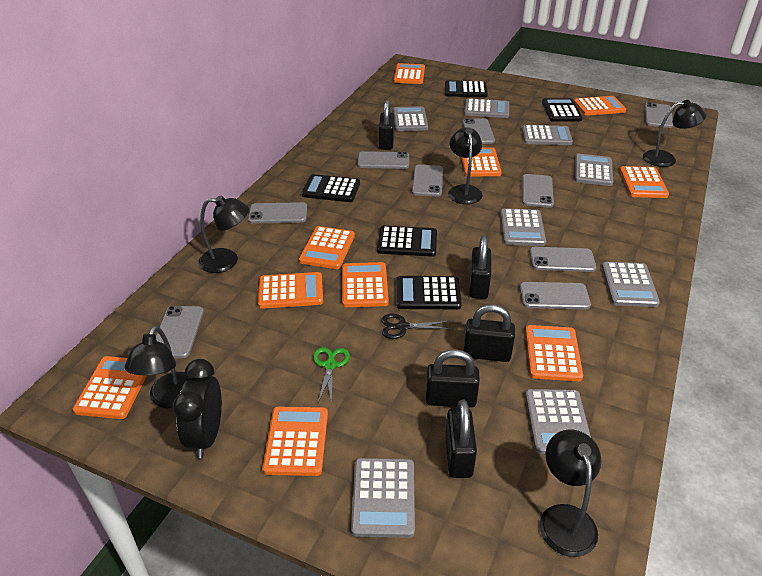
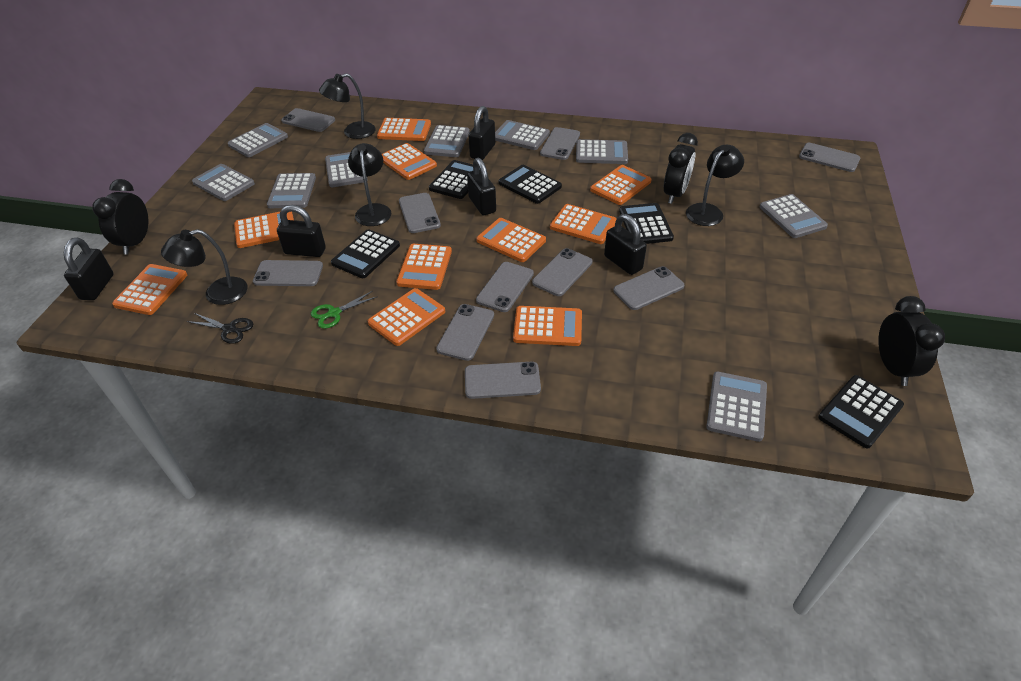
black clock: 1 -> 3
black lamp: 5 -> 4
grey calculator: 8 -> 9
grey phone: 9 -> 10

